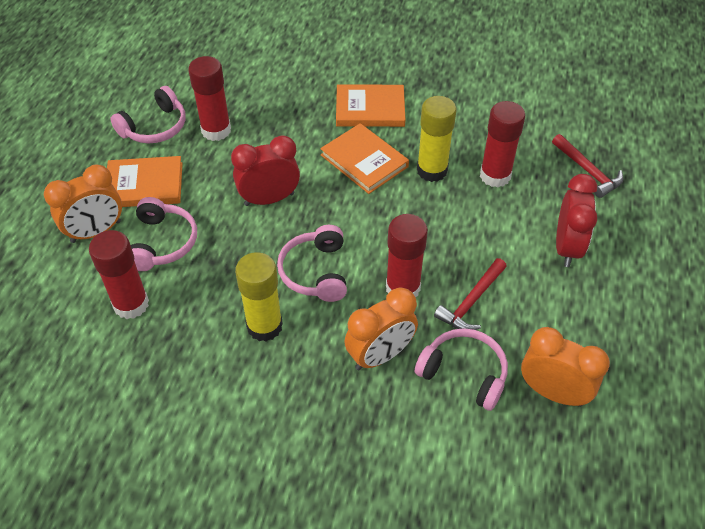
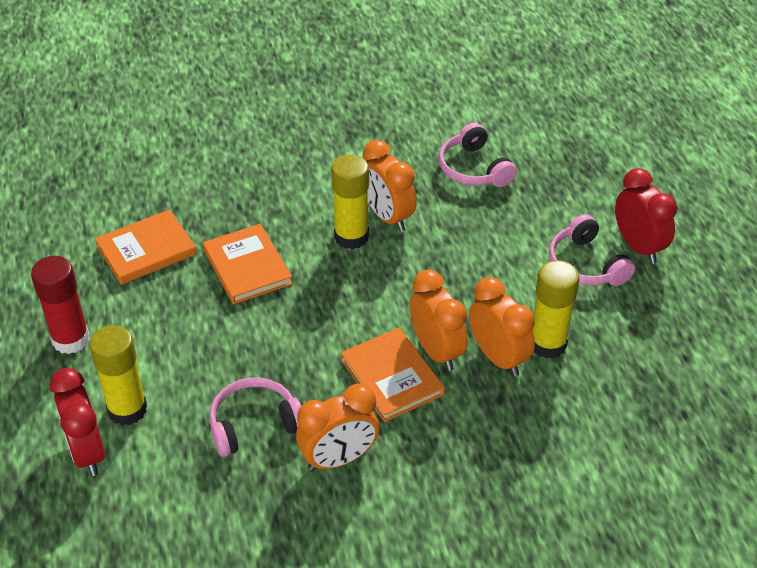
orange clock: 3 -> 4
pink headphones: 4 -> 3
red glue stick: 4 -> 1
red hammer: 2 -> 0
yellow glue stick: 2 -> 3

